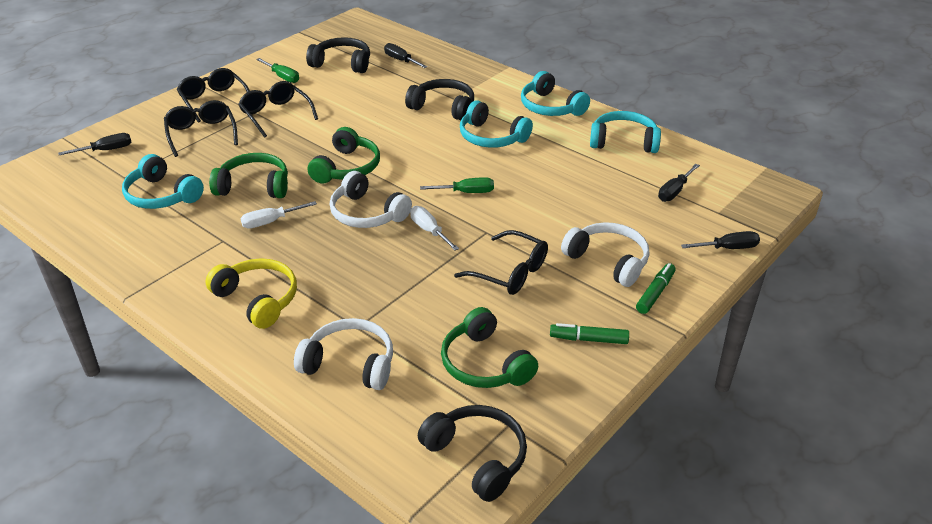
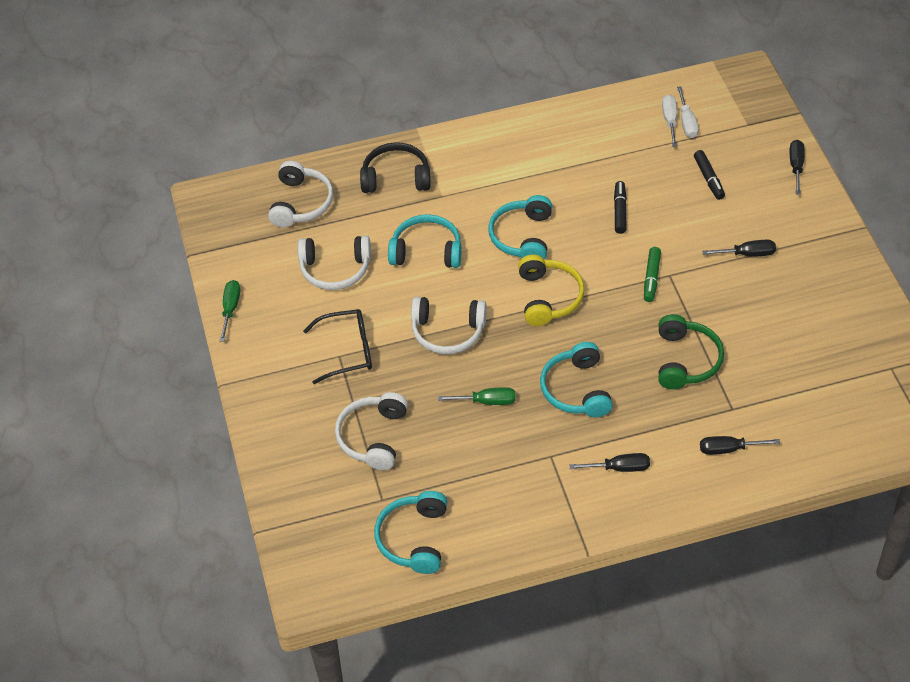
black glasses: 4 -> 1
black headphones: 3 -> 1
black marker: 0 -> 2
green headphones: 3 -> 1
green marker: 2 -> 1
white headphones: 3 -> 4

